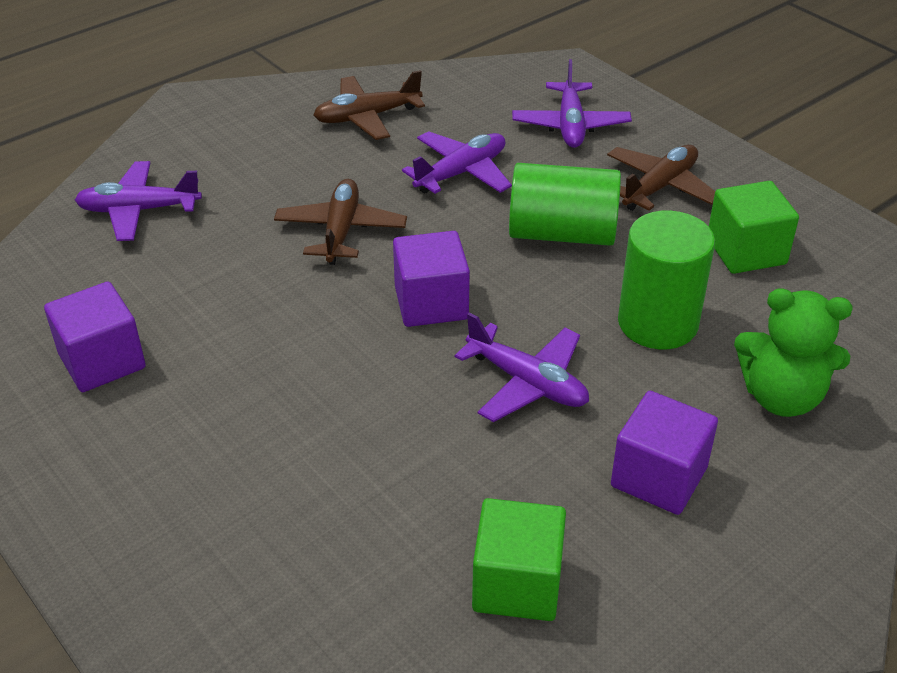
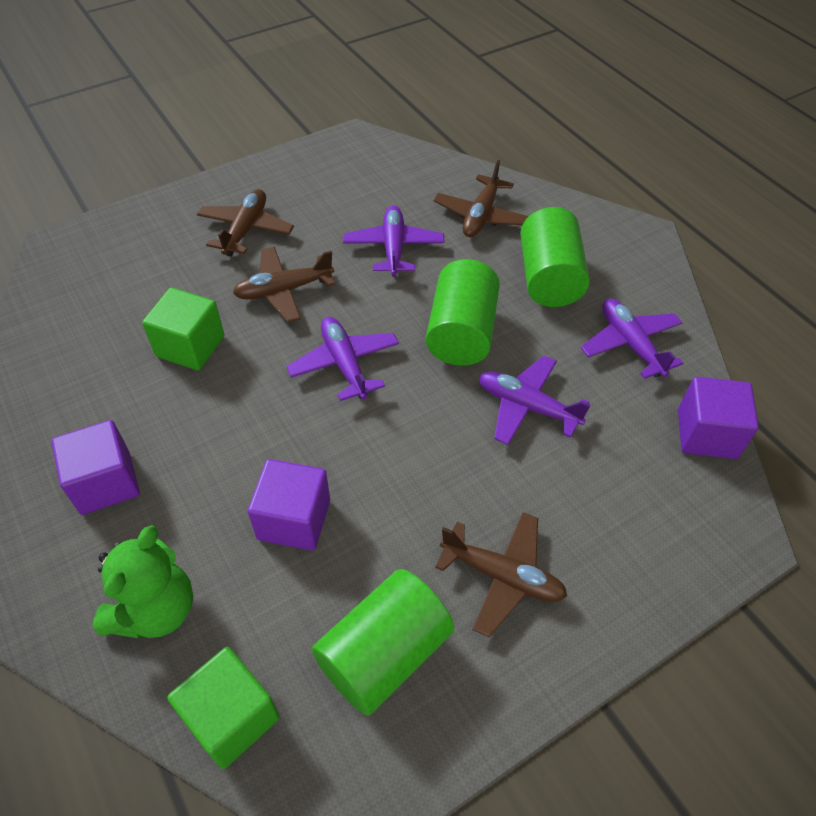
brown plane: 3 -> 4
green cylinder: 2 -> 3

